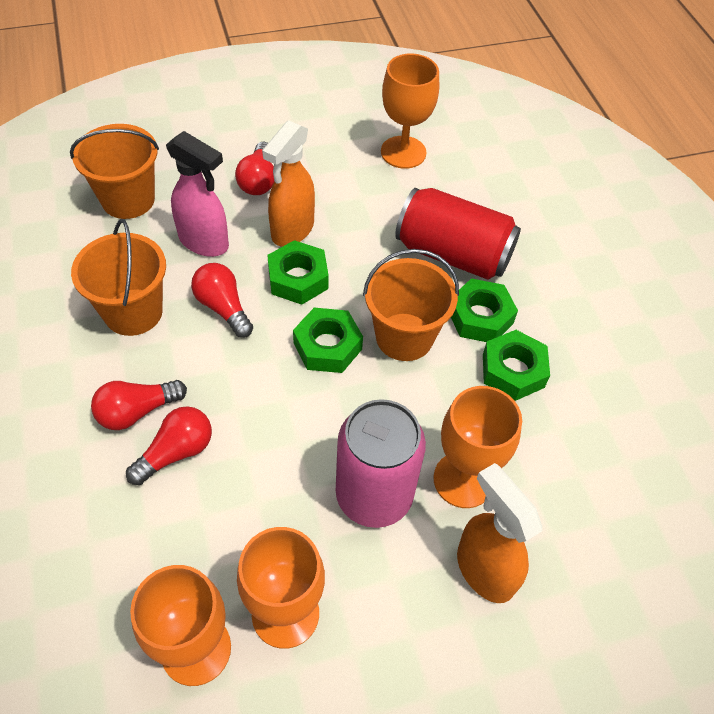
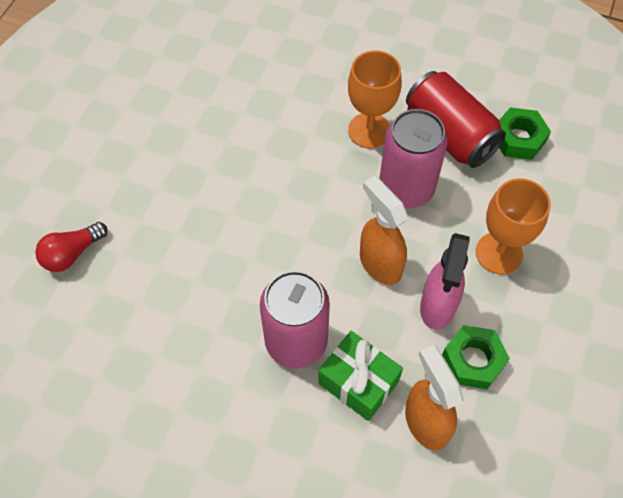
green gift: 0 -> 1
green nut: 4 -> 2
orange bucket: 3 -> 0
orange goblet: 4 -> 2
pink can: 1 -> 2
red light bulb: 4 -> 1

